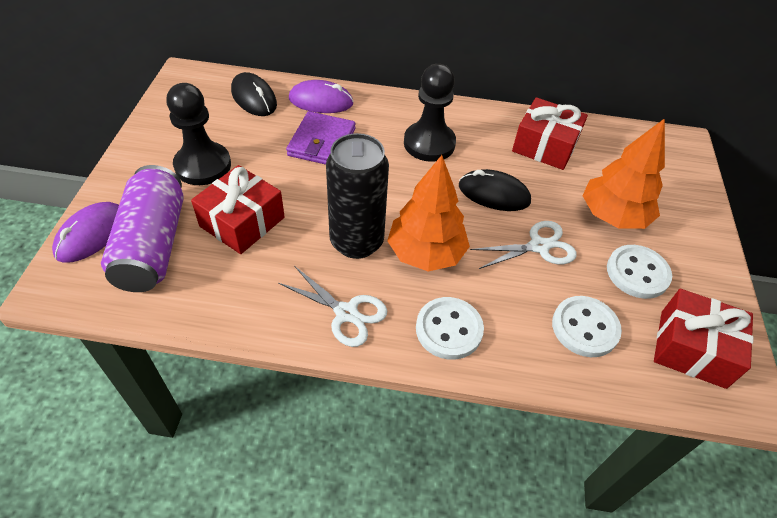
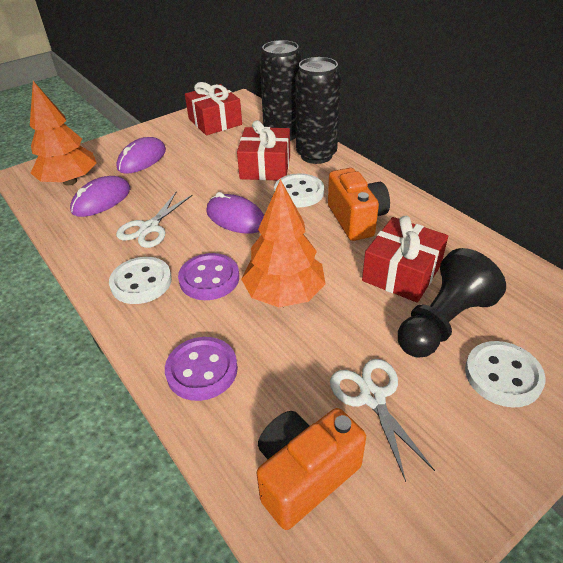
black can: 1 -> 2
black mouse: 2 -> 0
black pawn: 2 -> 1
orange camera: 0 -> 2
purple button: 0 -> 2
purple can: 1 -> 0
purple mouse: 2 -> 3
purple wallet: 1 -> 0

